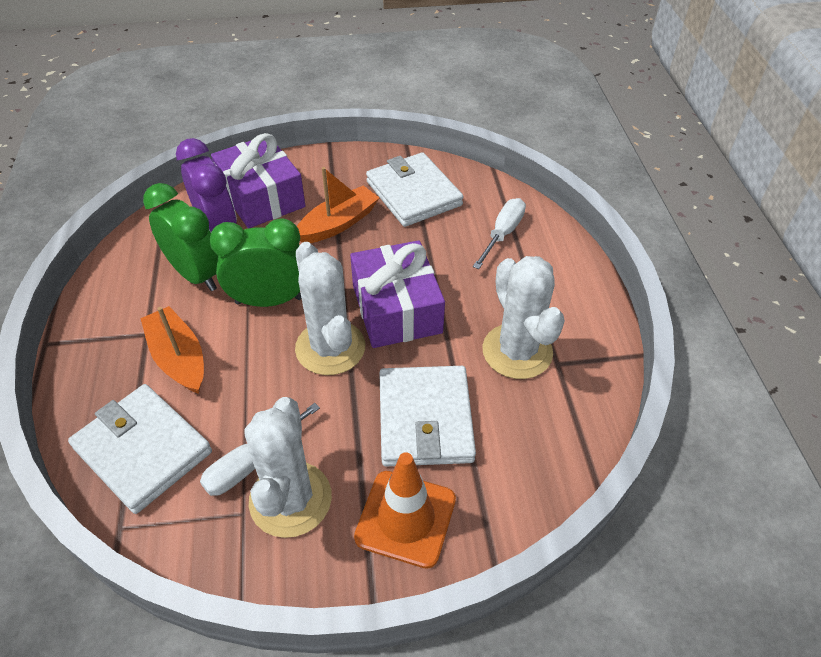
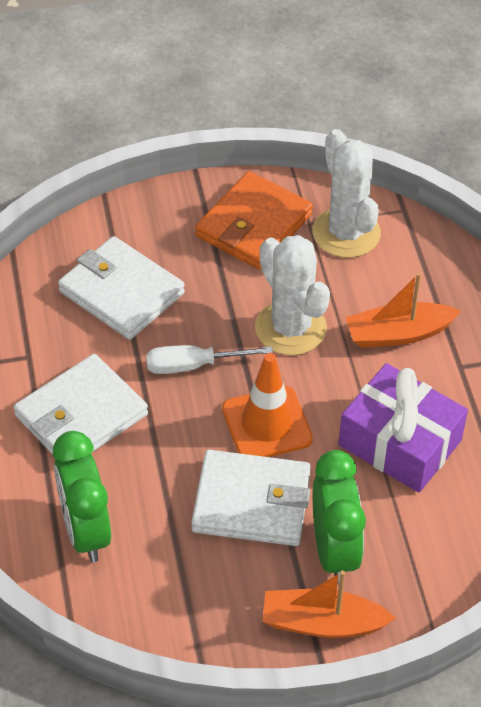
orange wallet: 0 -> 1
purple clock: 1 -> 0
purple gift: 2 -> 1
white cactus: 3 -> 2
white screwdriver: 2 -> 1

